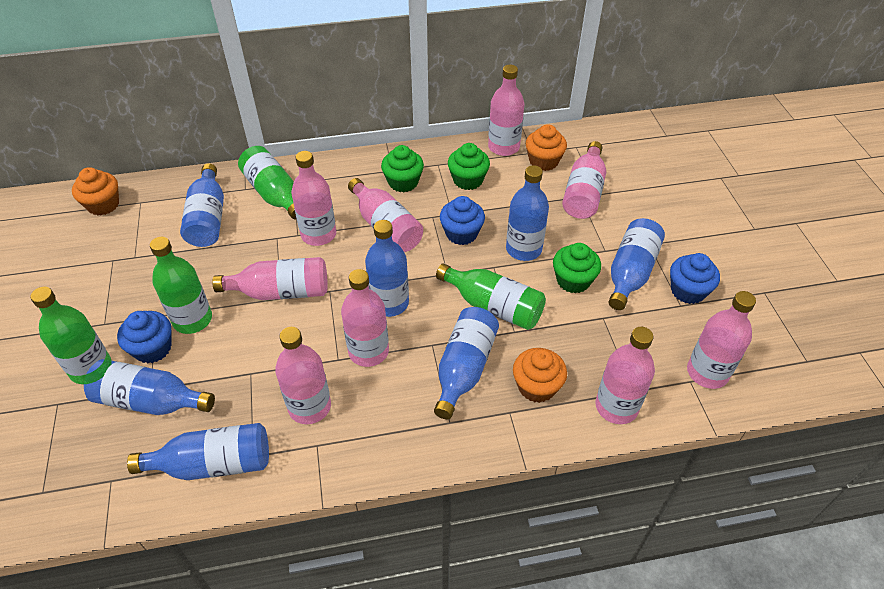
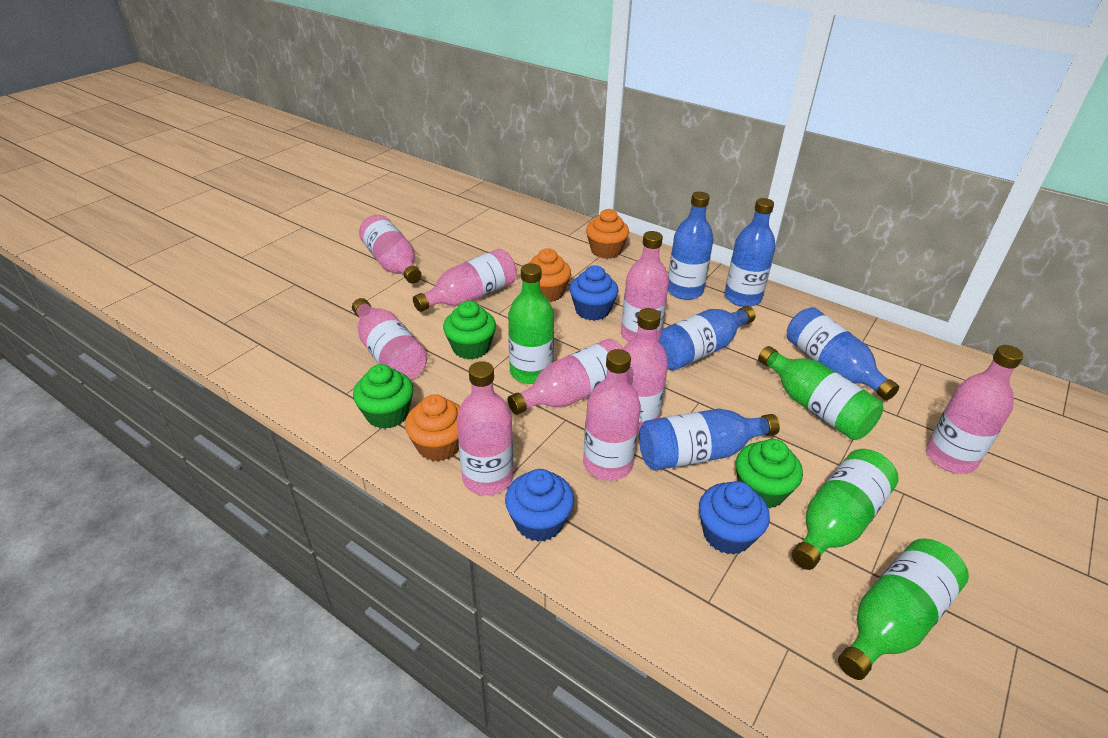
blue bottle: 7 -> 5

